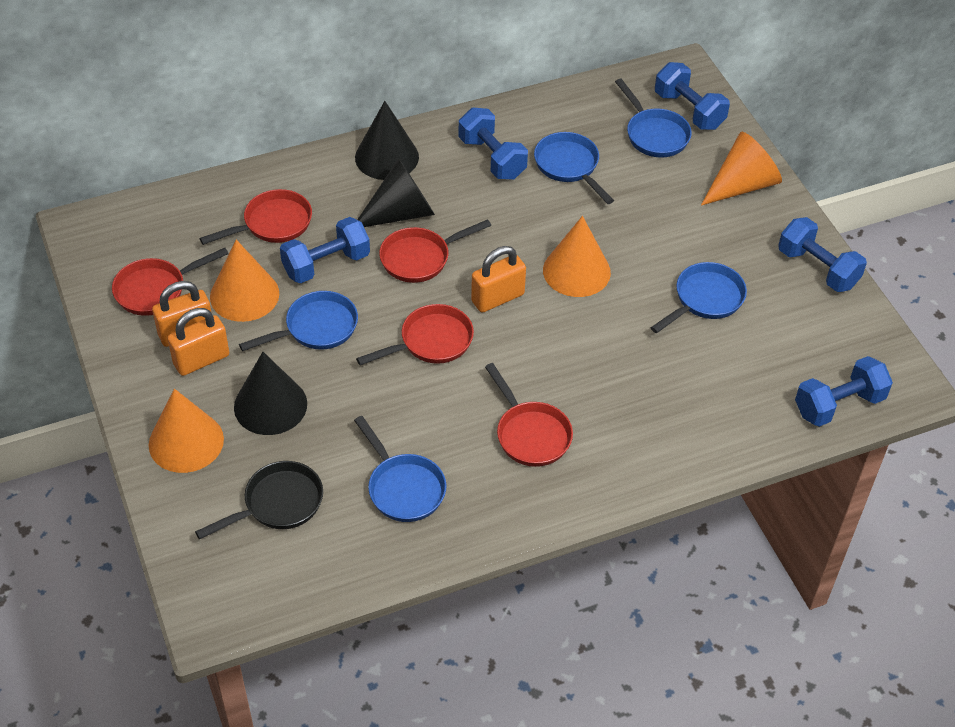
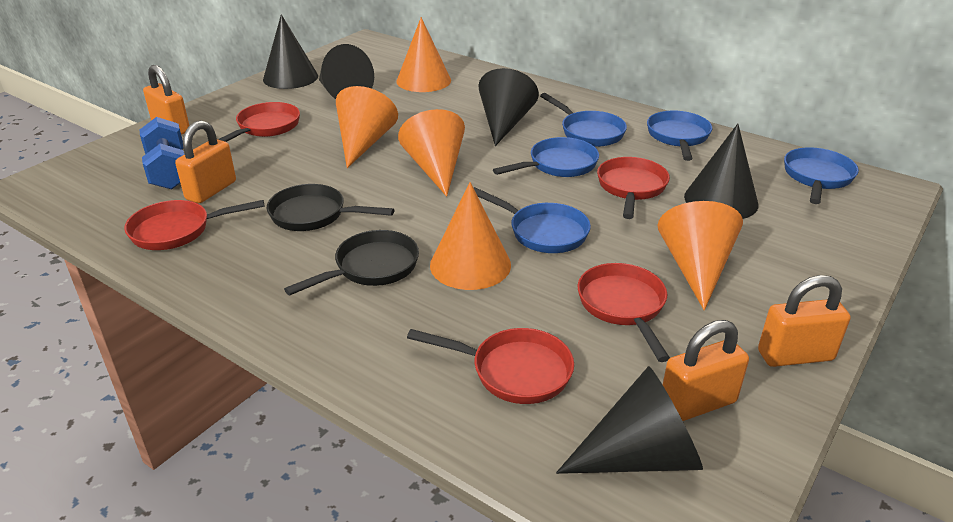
black cone: 3 -> 5
black pan: 1 -> 2
blue dumbbell: 5 -> 1
orange cone: 4 -> 5
orange padlock: 3 -> 4

